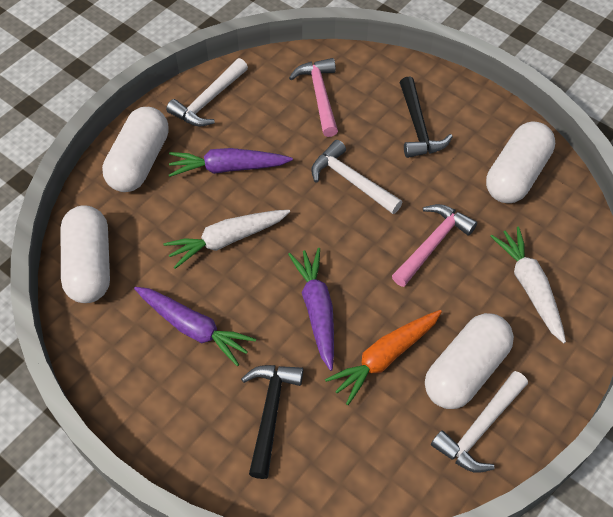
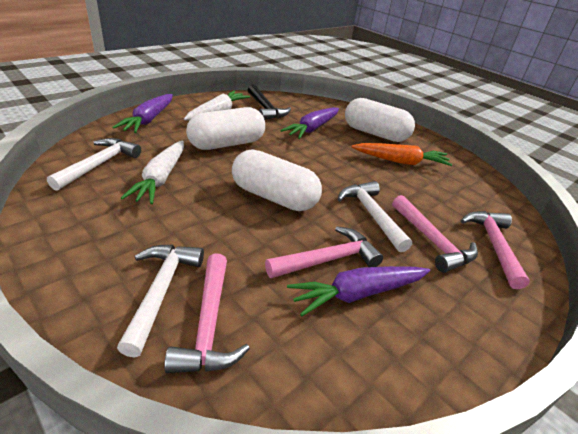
black hammer: 2 -> 1
pink hammer: 2 -> 4
white capsule: 4 -> 3

